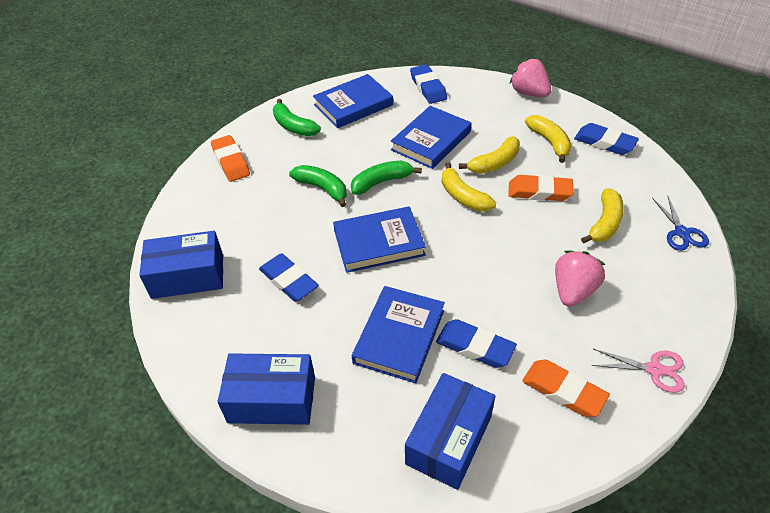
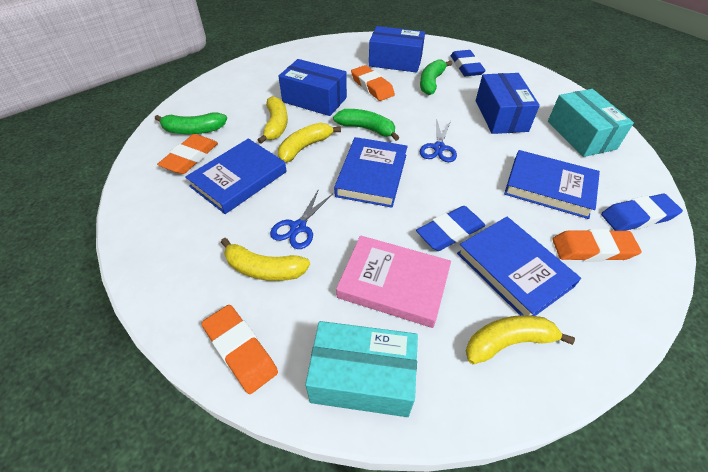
blue eraser: 4 -> 3
blue scissors: 1 -> 2
orange eraser: 3 -> 4
pink book: 0 -> 1
pink scissors: 1 -> 0
pink strawberry: 2 -> 0
turquoise box: 0 -> 2

